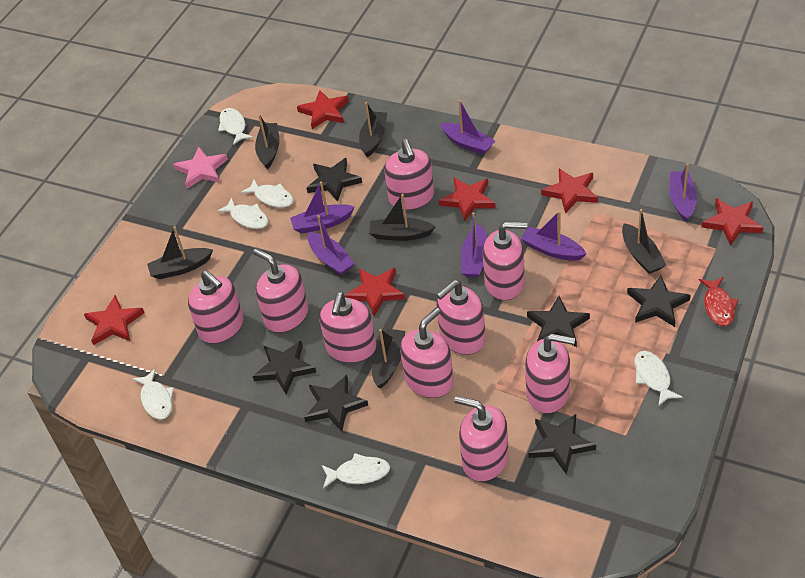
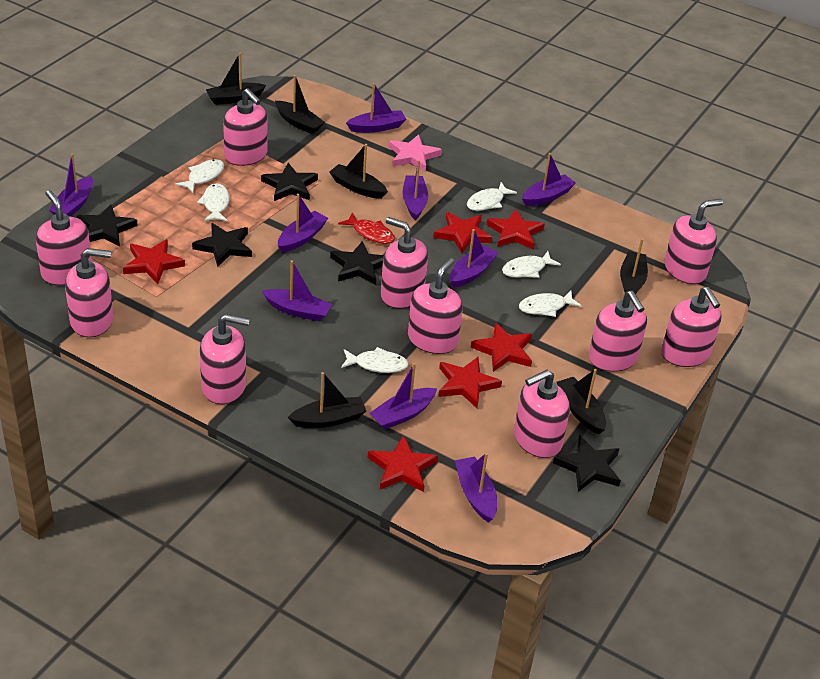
black star: 6 -> 5
pink soap dispenser: 9 -> 10
purple boat: 6 -> 9

